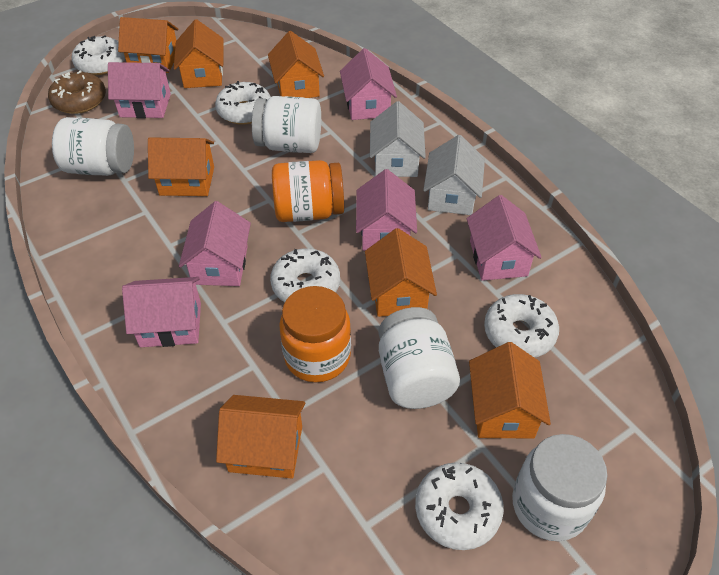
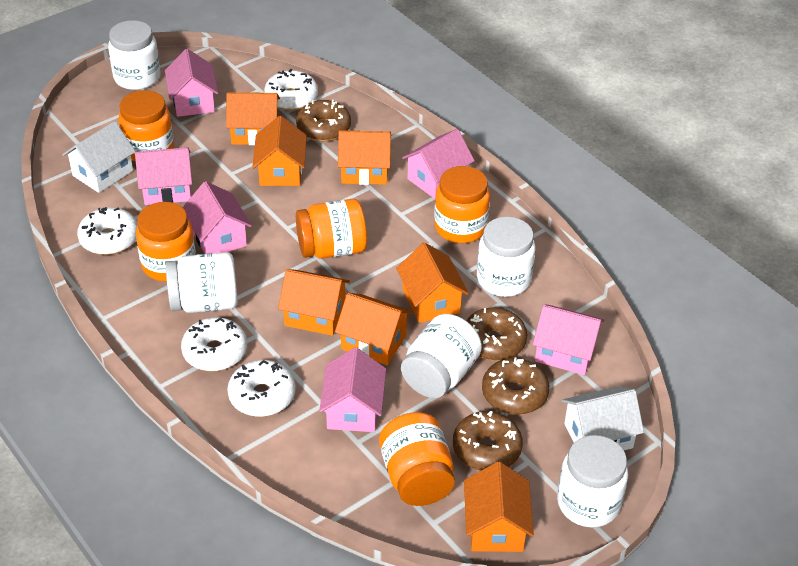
brown donut: 1 -> 4
orange jar: 2 -> 5
white donut: 5 -> 4
white jar: 4 -> 5

